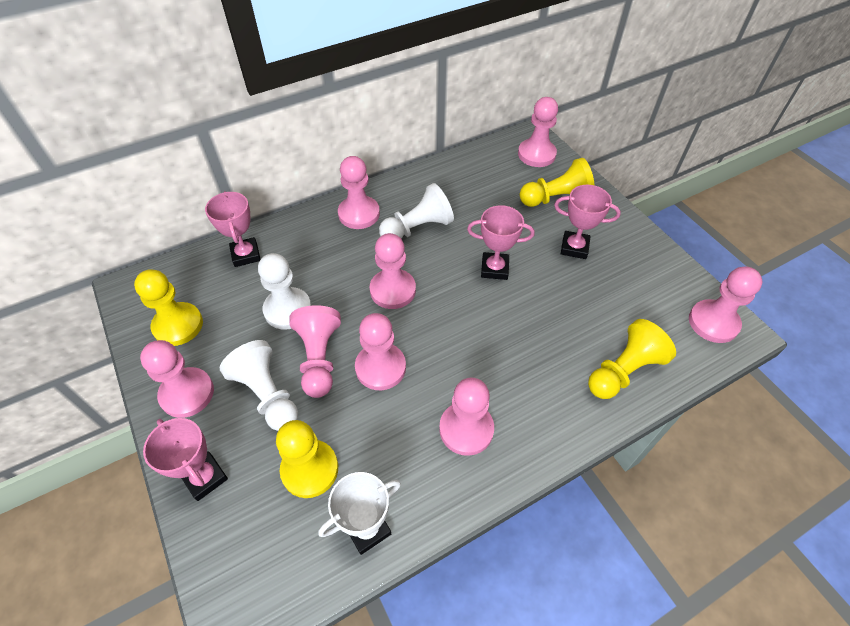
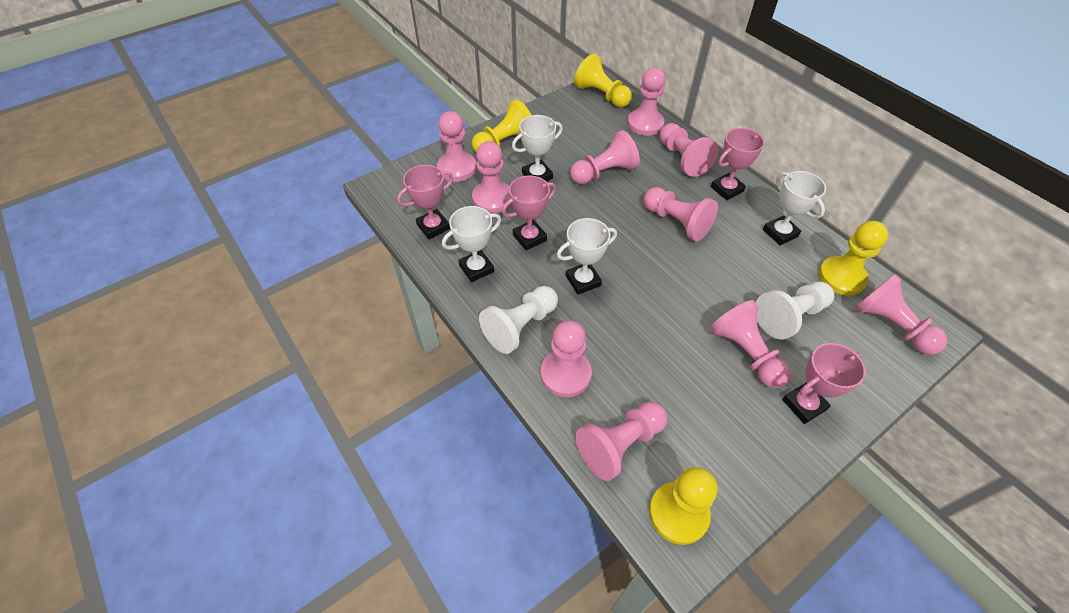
pink pawn: 8 -> 10
white pawn: 3 -> 2
white trophy: 1 -> 4

